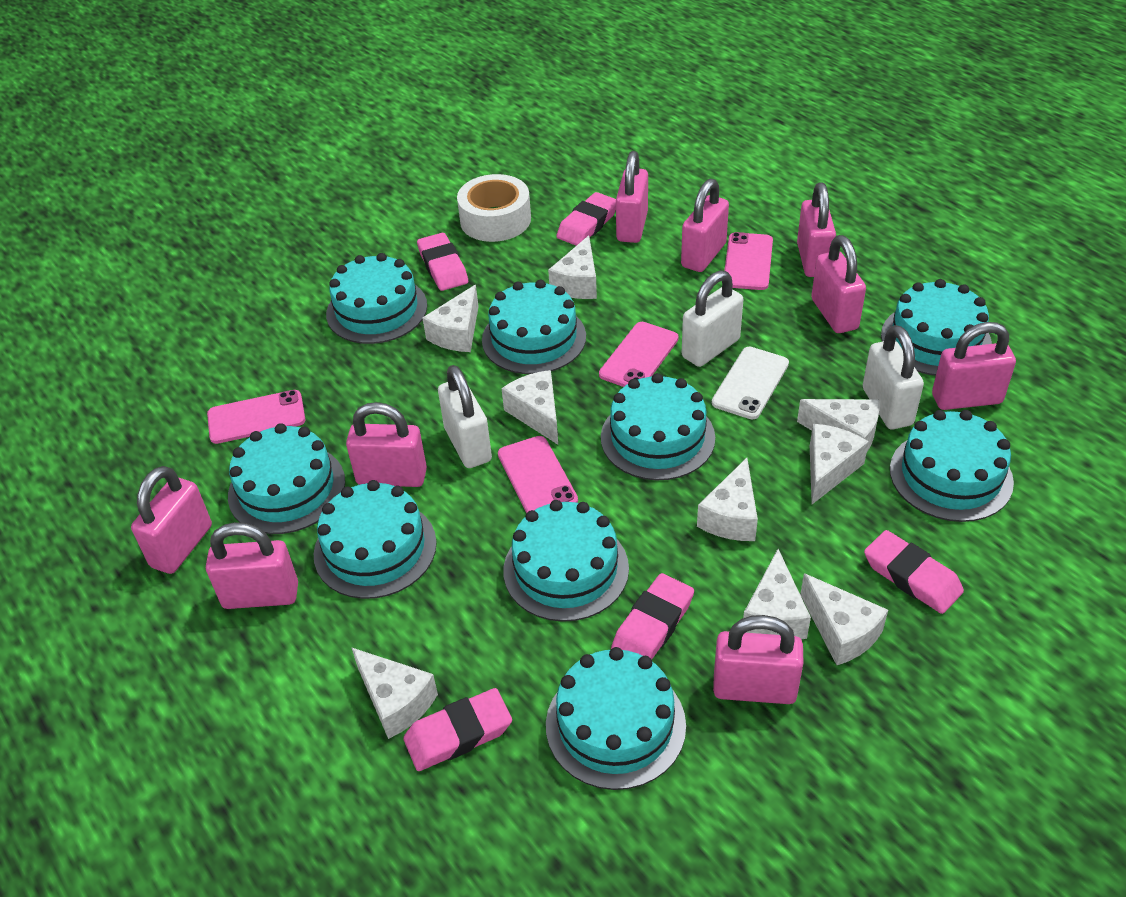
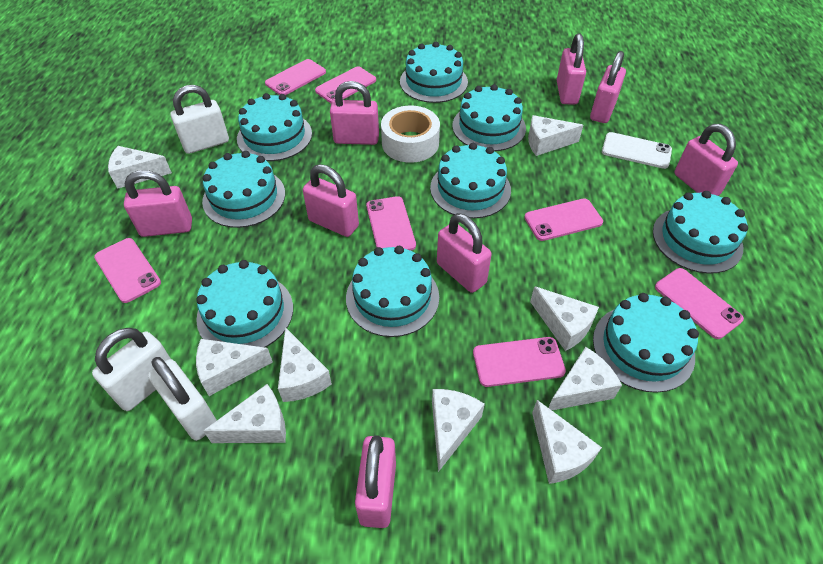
pink eraser: 5 -> 0
pink padlock: 9 -> 8
pink phone: 4 -> 7

